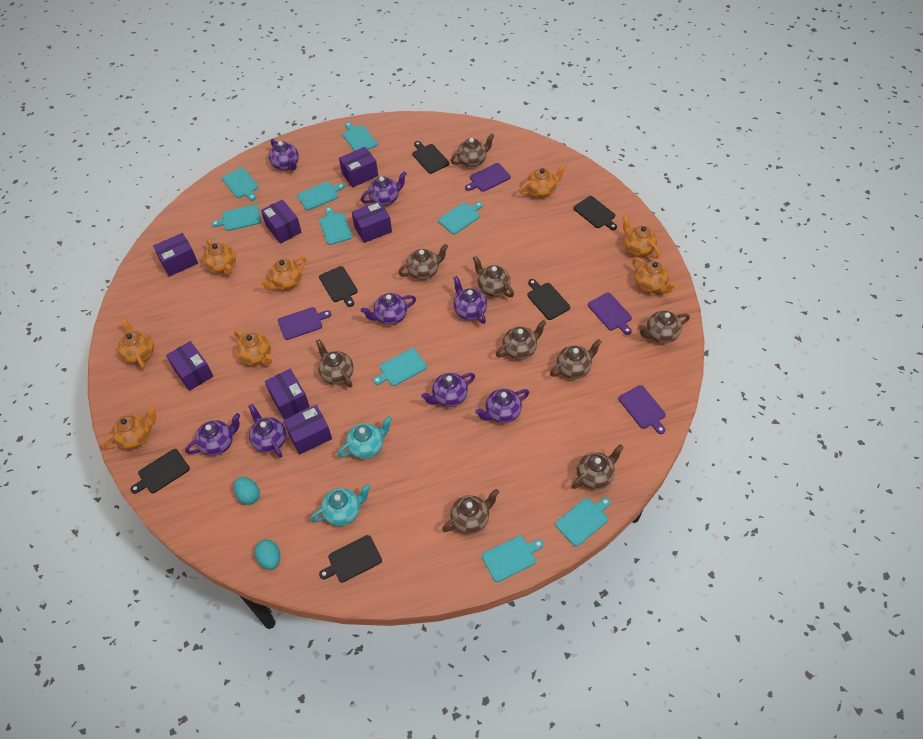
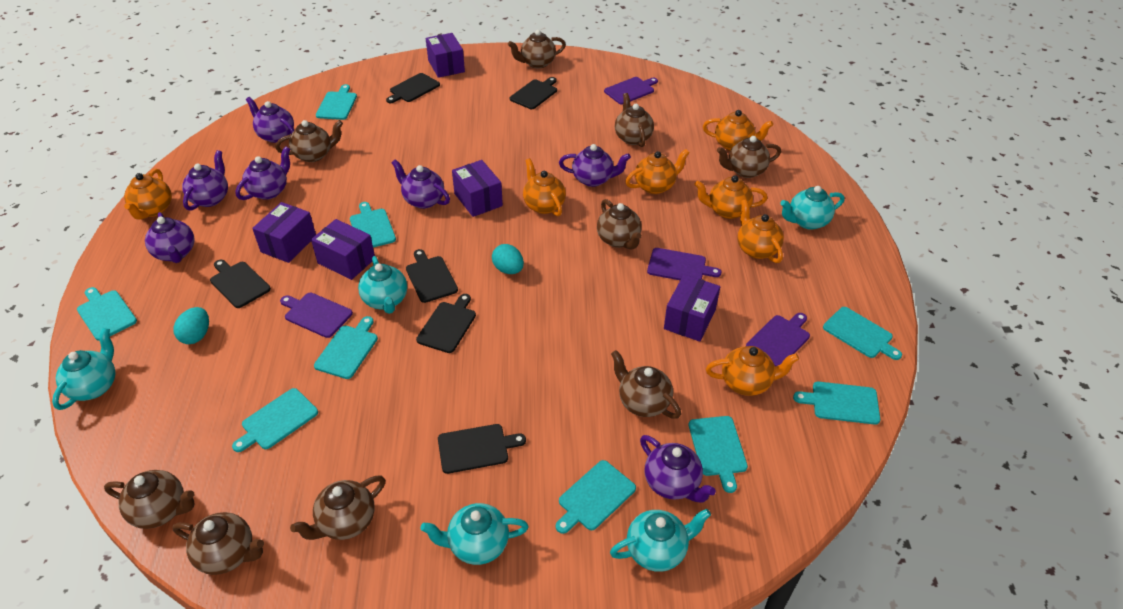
orange teapot: 8 -> 7
purple box: 7 -> 5
purple teapot: 8 -> 7
turquoise teapot: 2 -> 5

